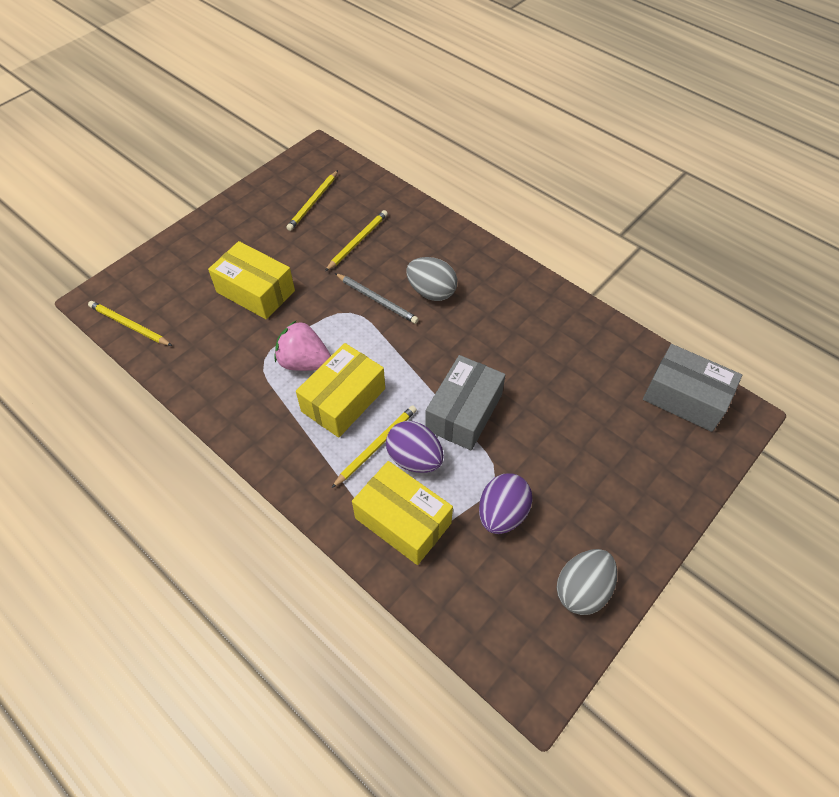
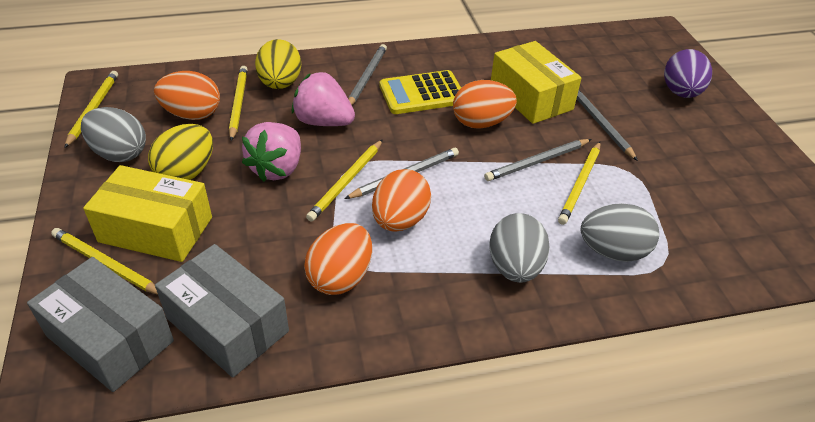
grey egg: 2 -> 3
grey pencil: 1 -> 4
orange egg: 0 -> 4
pink strawberry: 1 -> 2
purple egg: 2 -> 1
yellow box: 3 -> 2
yellow calculator: 0 -> 1
yellow egg: 0 -> 2
yellow pencil: 4 -> 5

